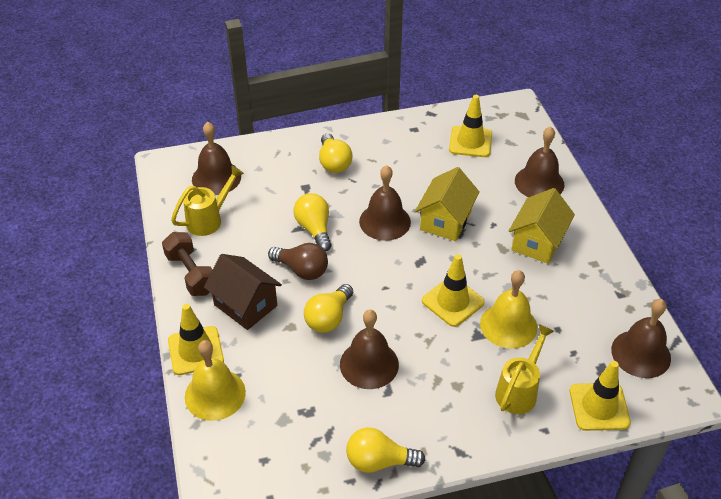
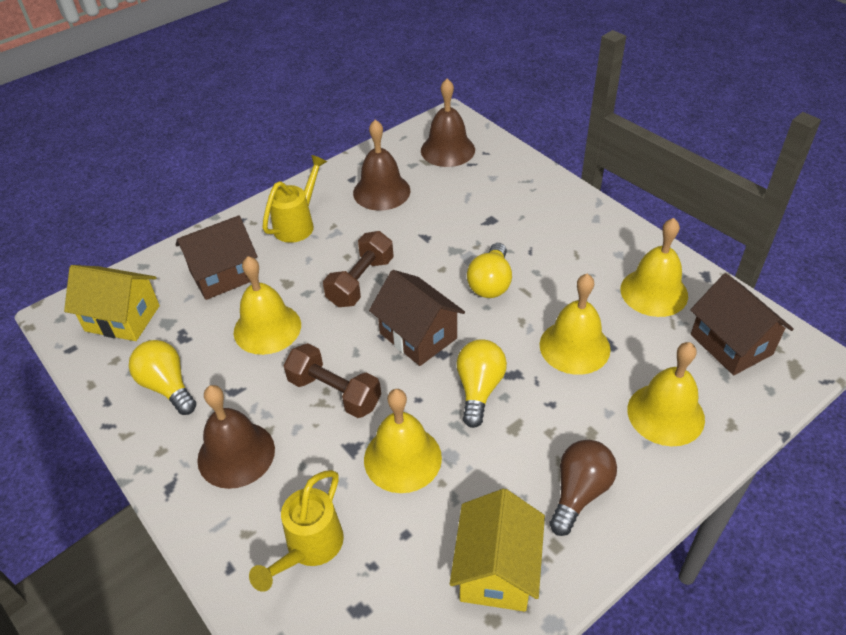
brown bell: 5 -> 3
brown dumbbell: 1 -> 2
brown house: 1 -> 3
yellow bell: 2 -> 5
yellow light bulb: 4 -> 3
yellow traffic cone: 4 -> 0

